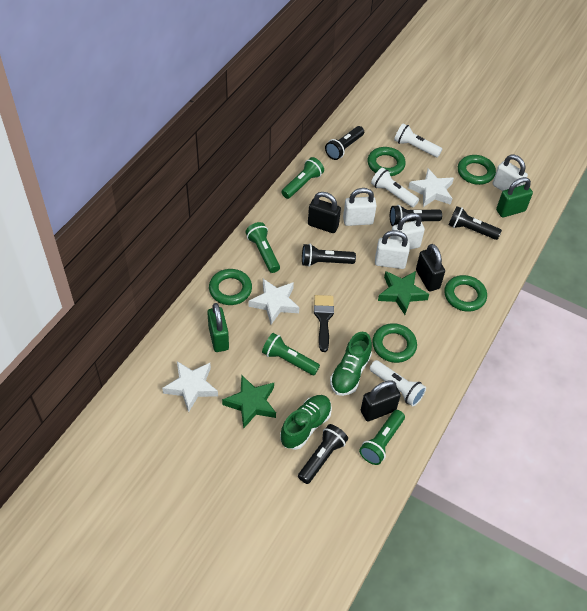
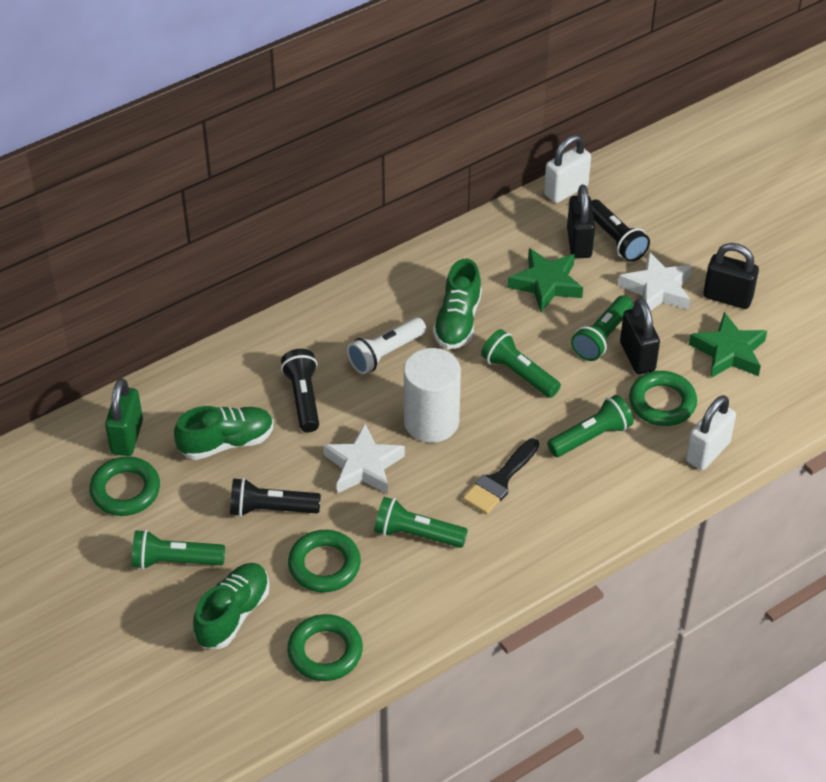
black flashlight: 5 -> 3
green flashlight: 4 -> 5
green padlock: 2 -> 1
green ring: 5 -> 4
green shoe: 2 -> 3
white cylinder: 0 -> 1
white flashlight: 3 -> 1
white padlock: 4 -> 2
white star: 3 -> 2

